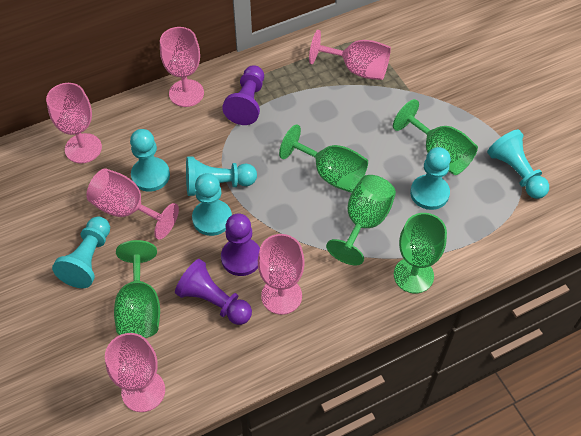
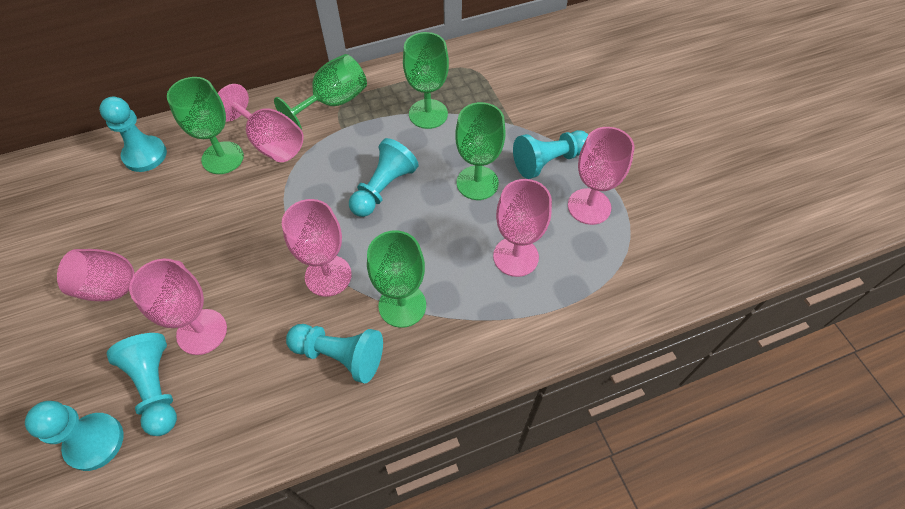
purple pawn: 3 -> 0

